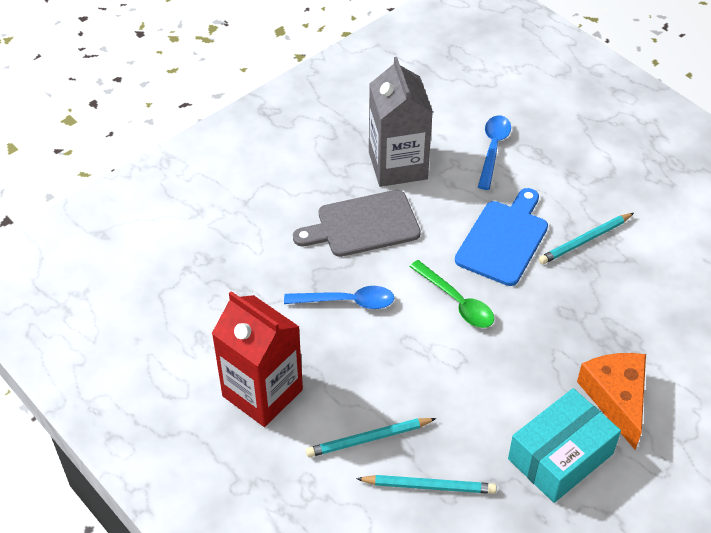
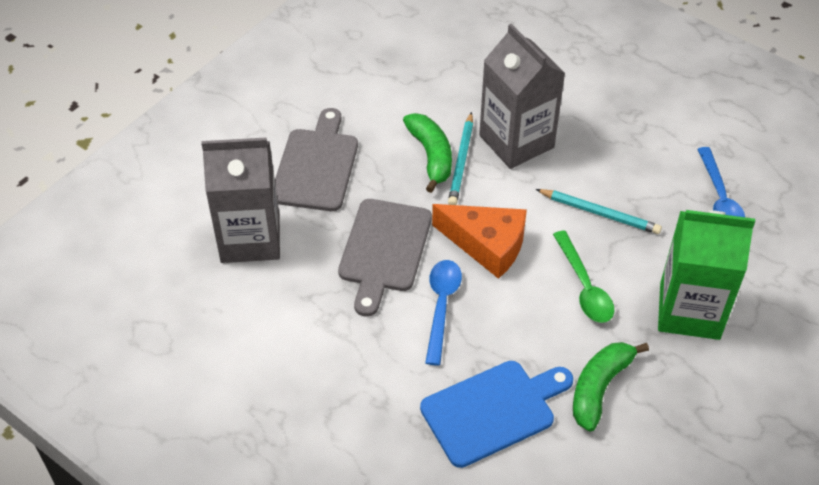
green banana: 0 -> 2
green carton: 0 -> 1
grey carton: 1 -> 2
grey cutting board: 1 -> 2
red carton: 1 -> 0
turquoise box: 1 -> 0
turquoise pencil: 3 -> 2

